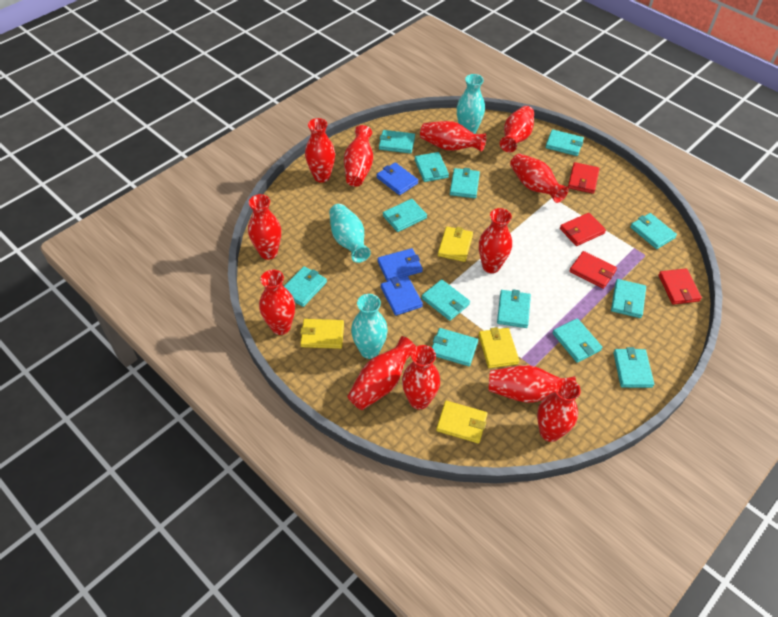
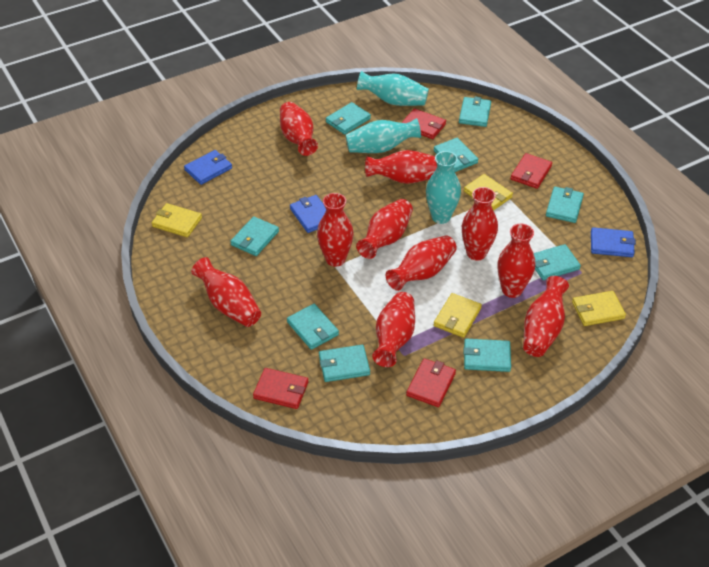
red vase: 12 -> 10
turquoise wallet: 13 -> 9

